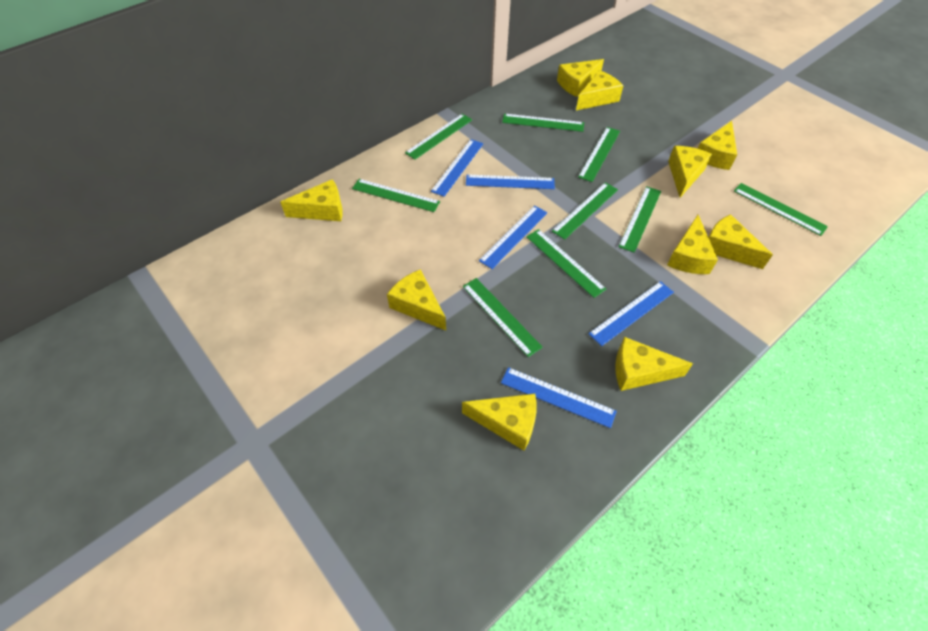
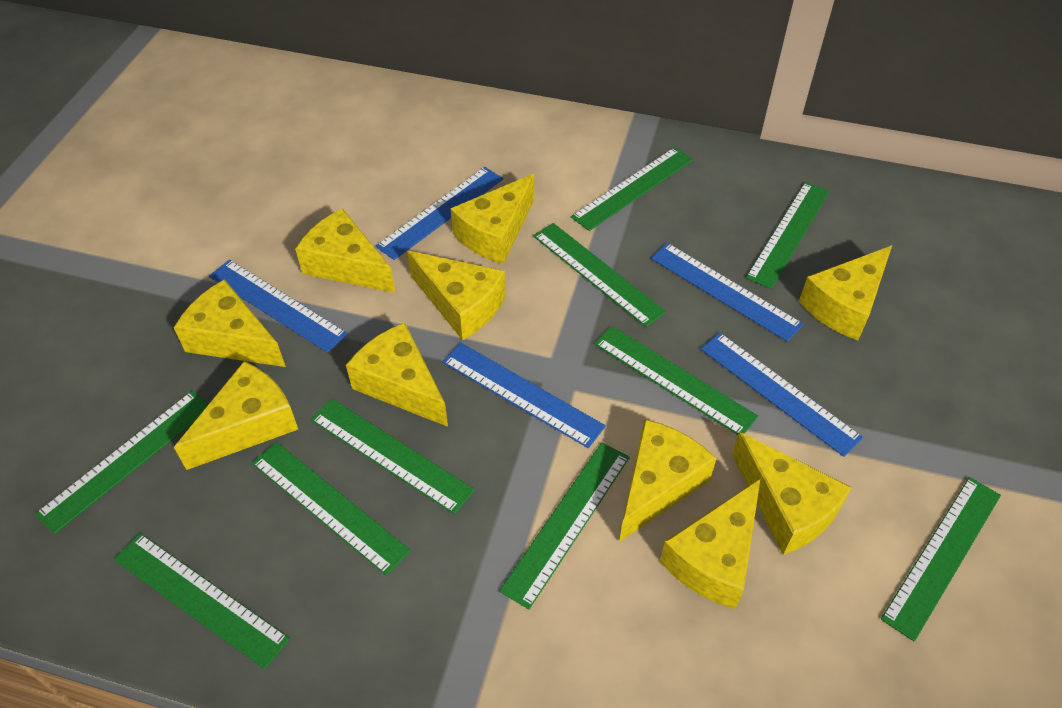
green ruler: 9 -> 10

